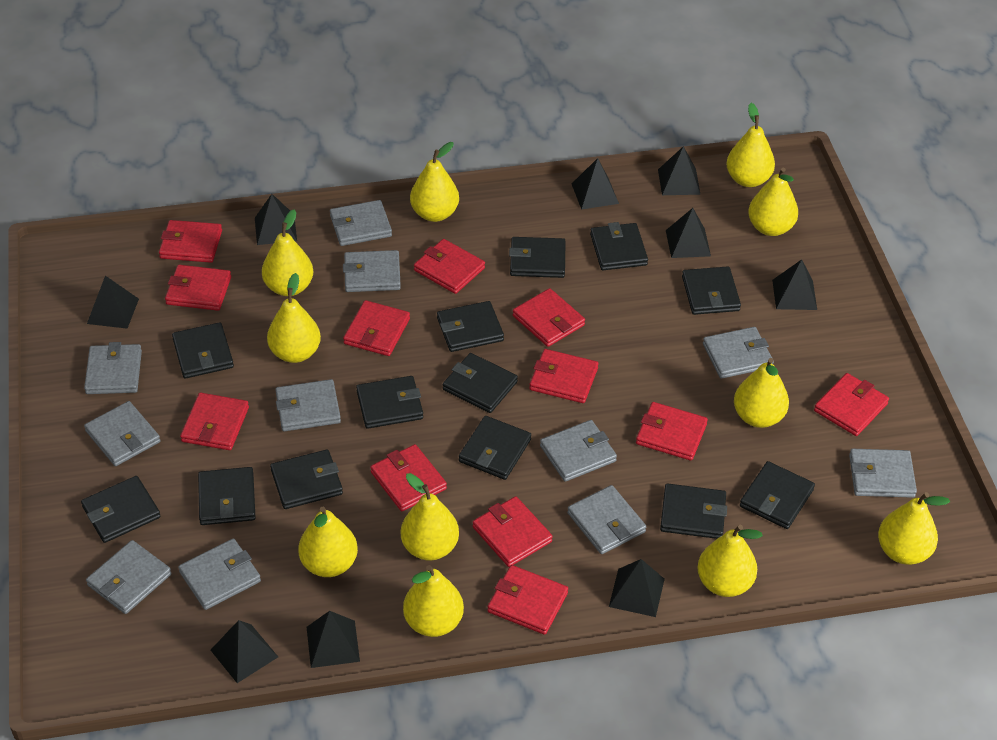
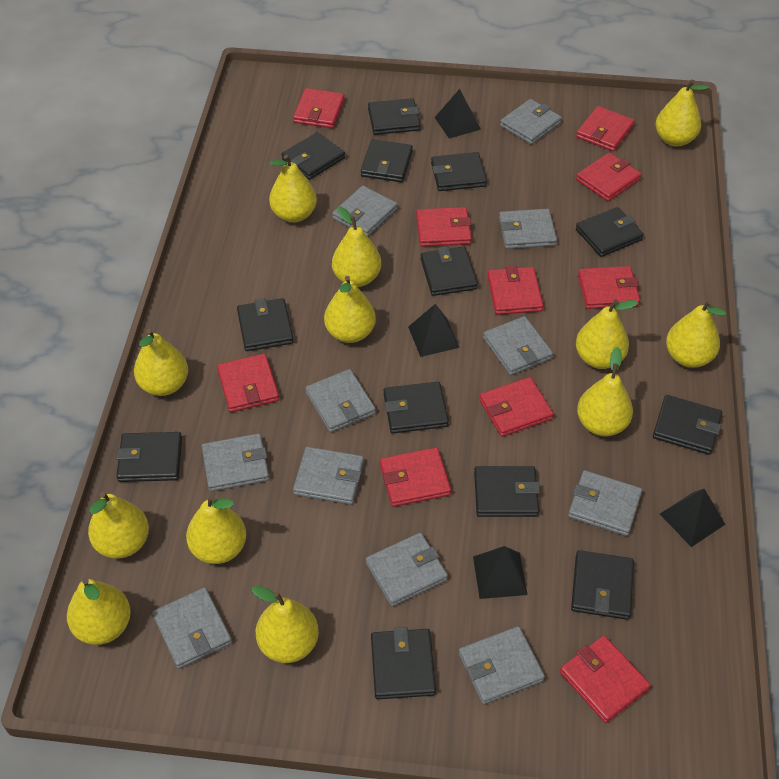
black pyramid: 9 -> 4
red wallet: 12 -> 10
yellow pear: 11 -> 12

